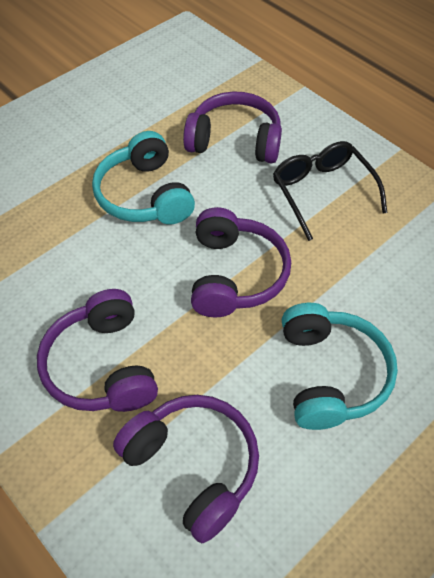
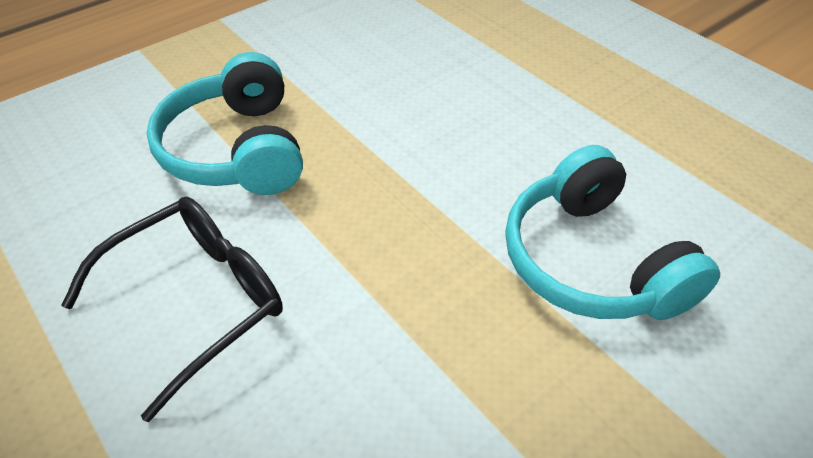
purple headphones: 4 -> 0

